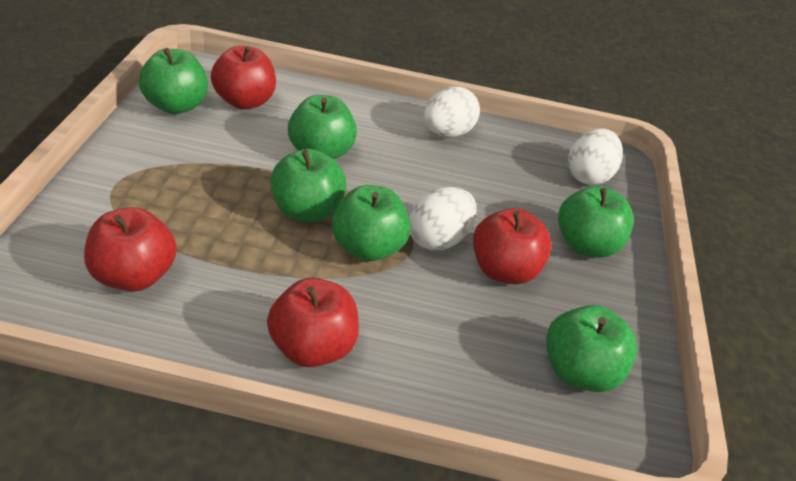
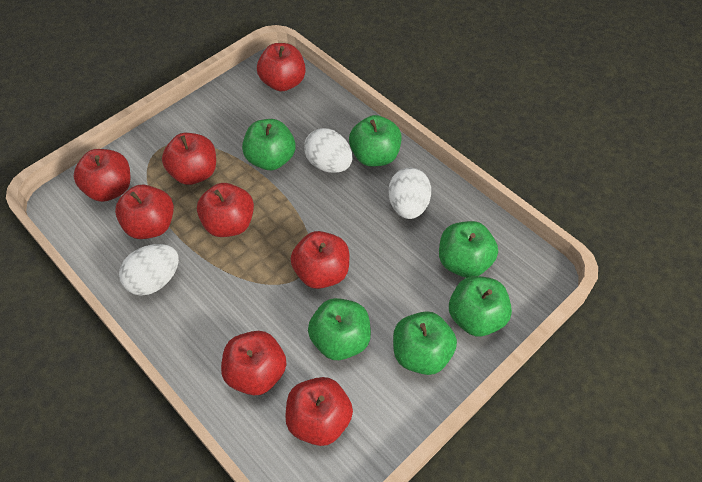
red apple: 4 -> 8

